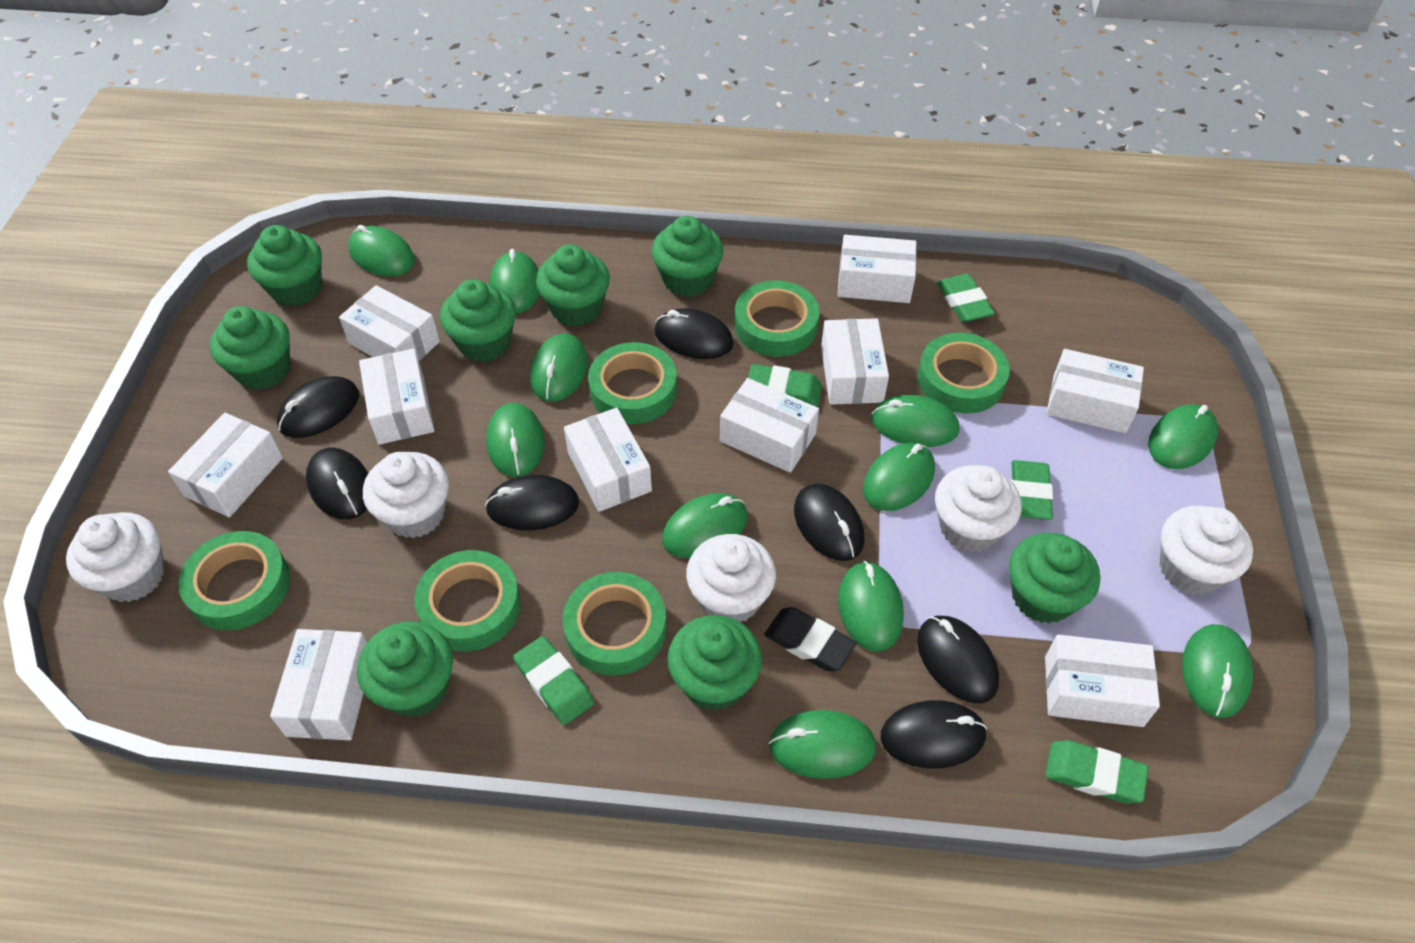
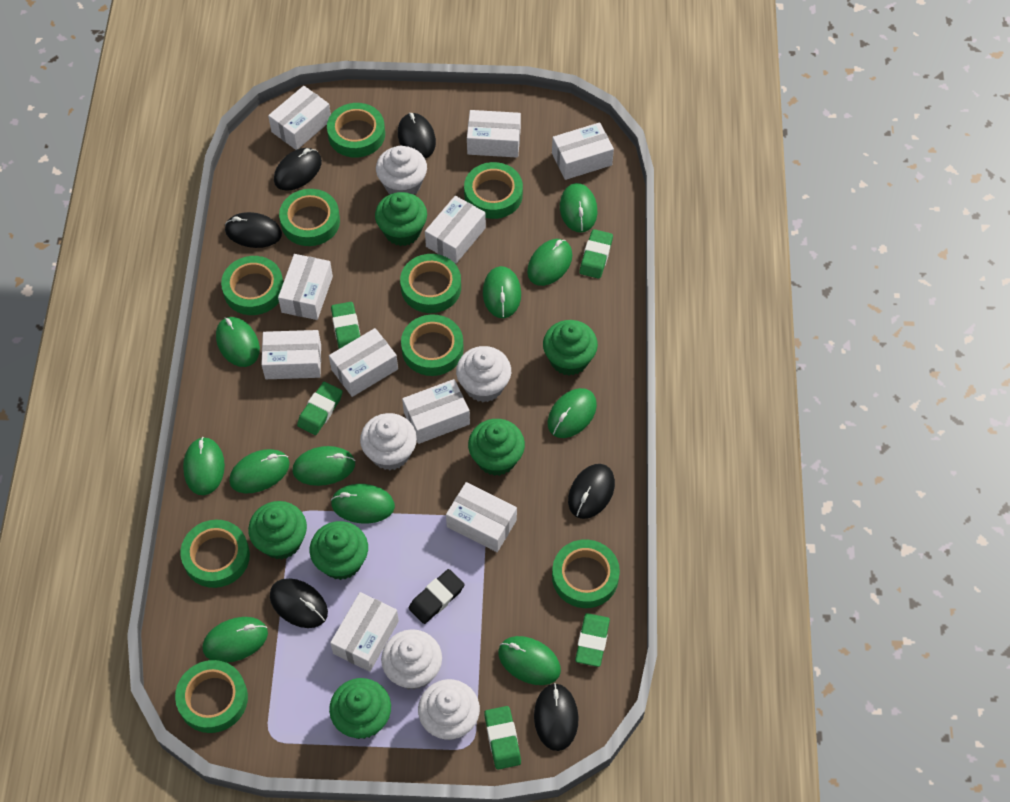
black mouse: 7 -> 6
green cupcake: 8 -> 6
green tape: 6 -> 9

